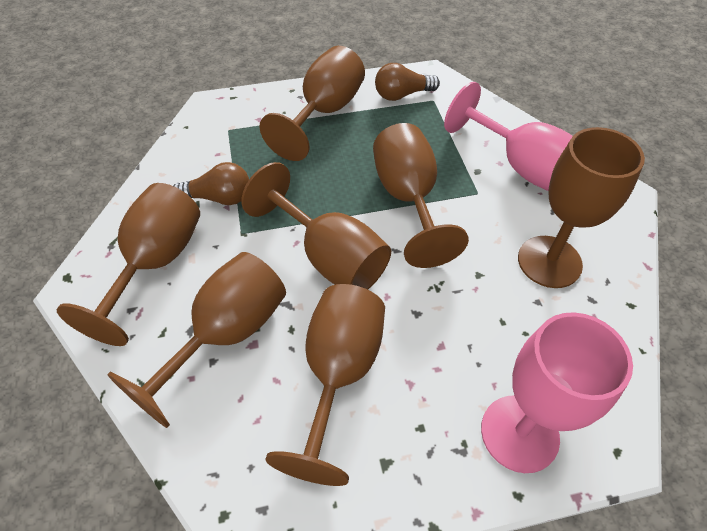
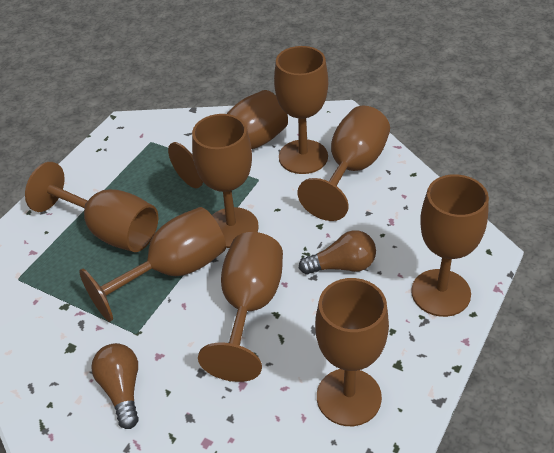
brown goblet: 7 -> 9
pink goblet: 2 -> 0

